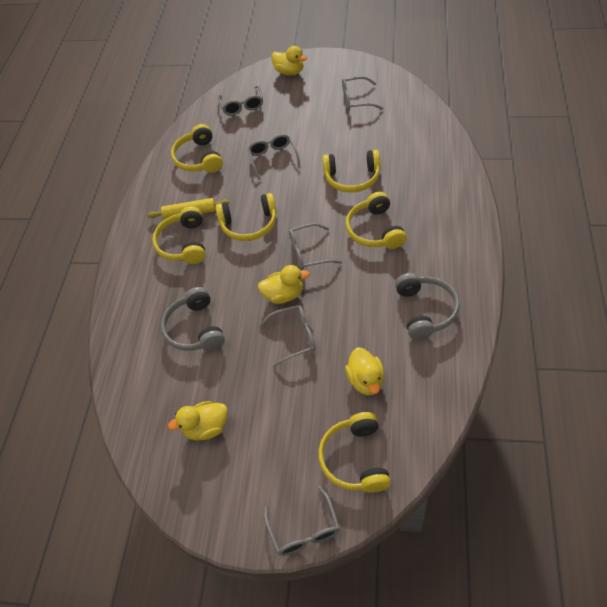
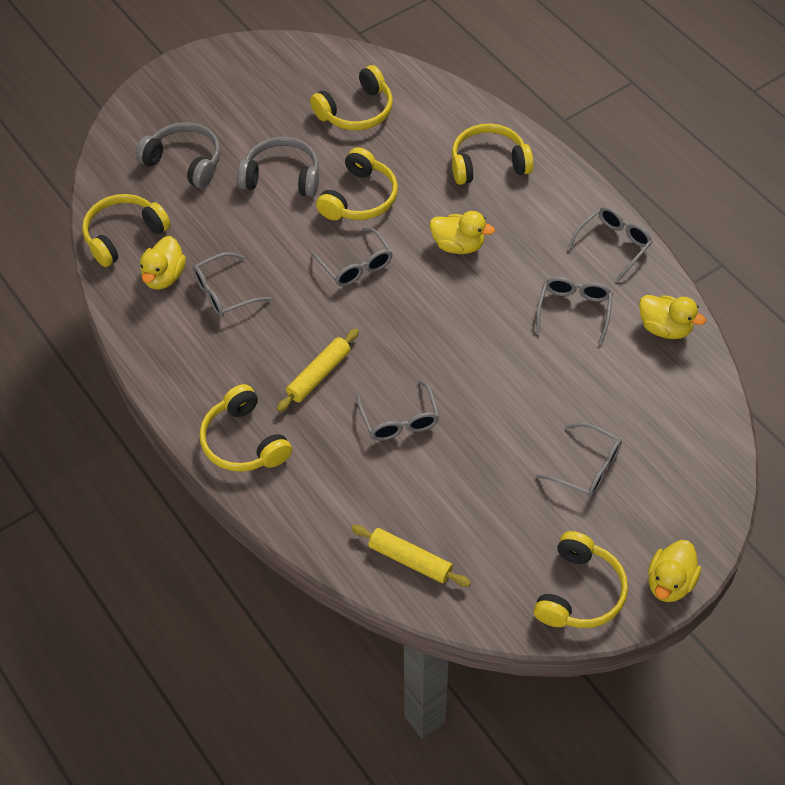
yellow rolling pin: 1 -> 2

